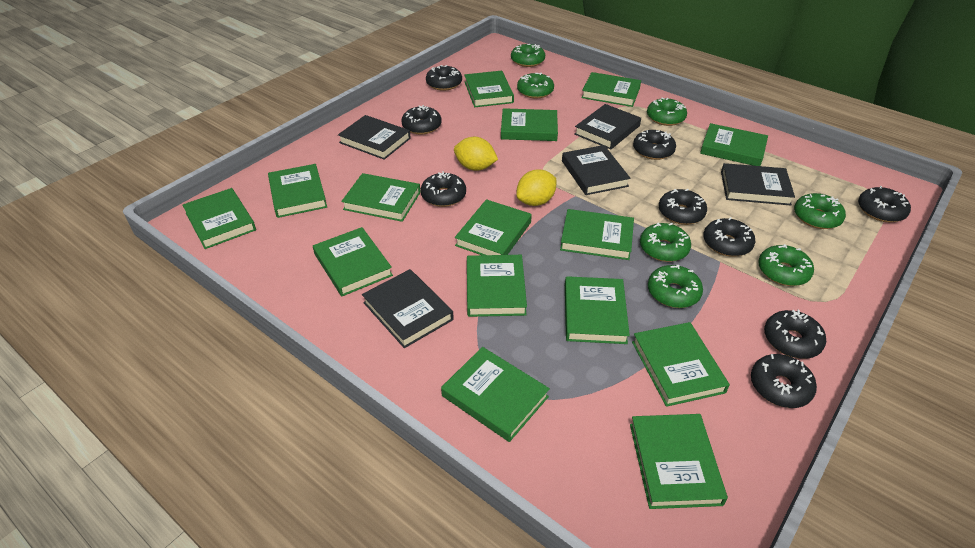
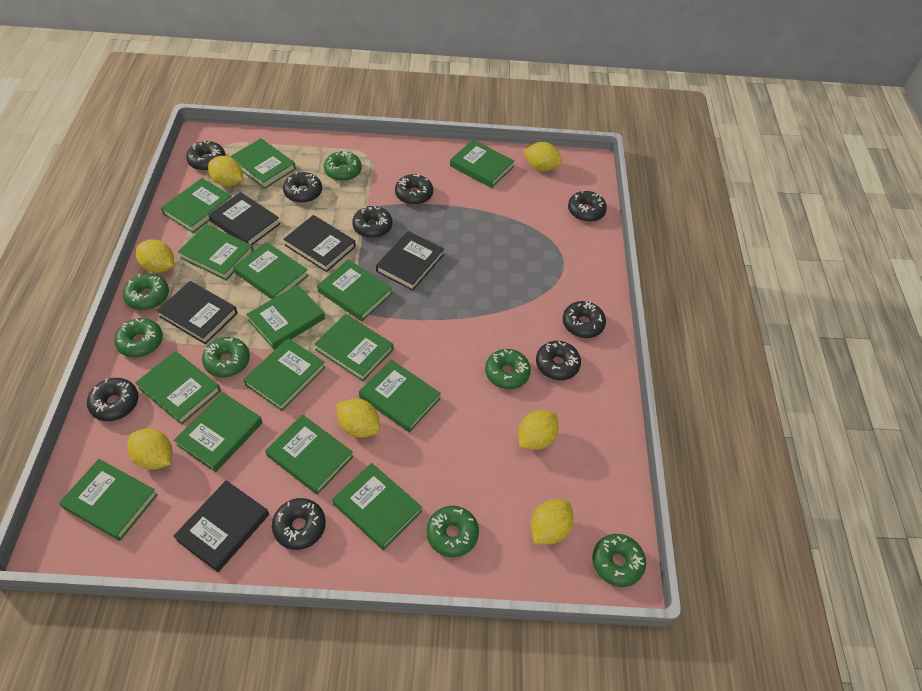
yellow lemon: 2 -> 7

